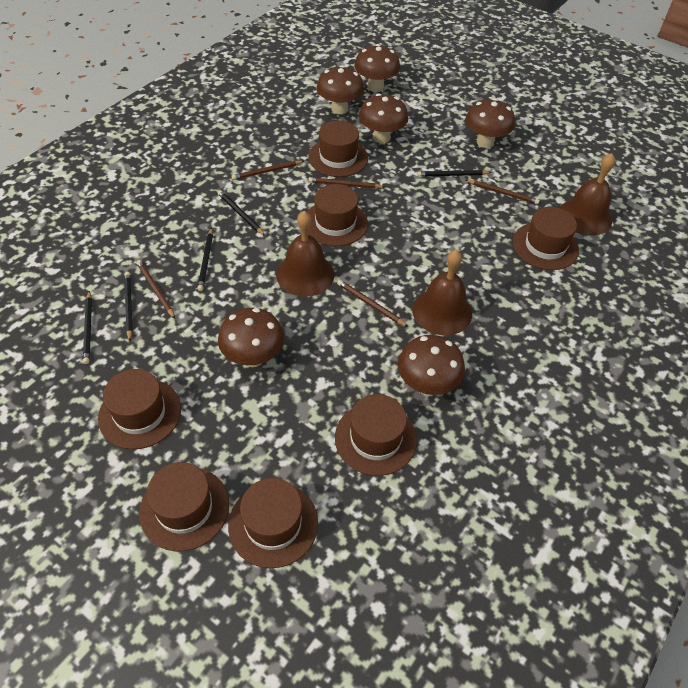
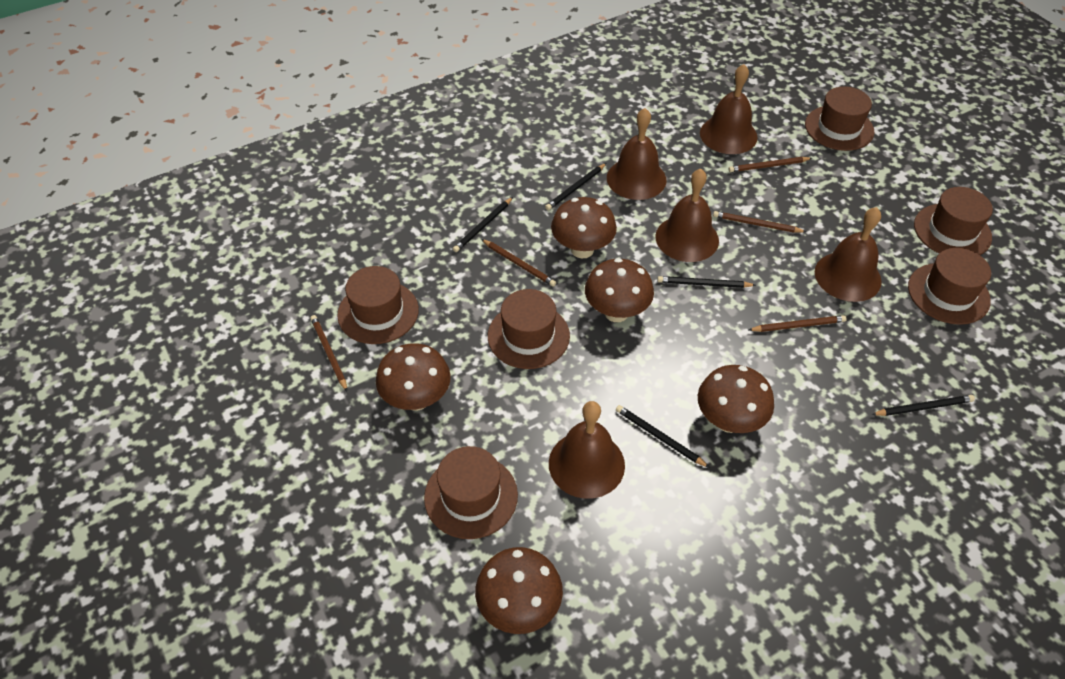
brown bell: 3 -> 5
brown hat: 7 -> 6
brown mushroom: 6 -> 5

